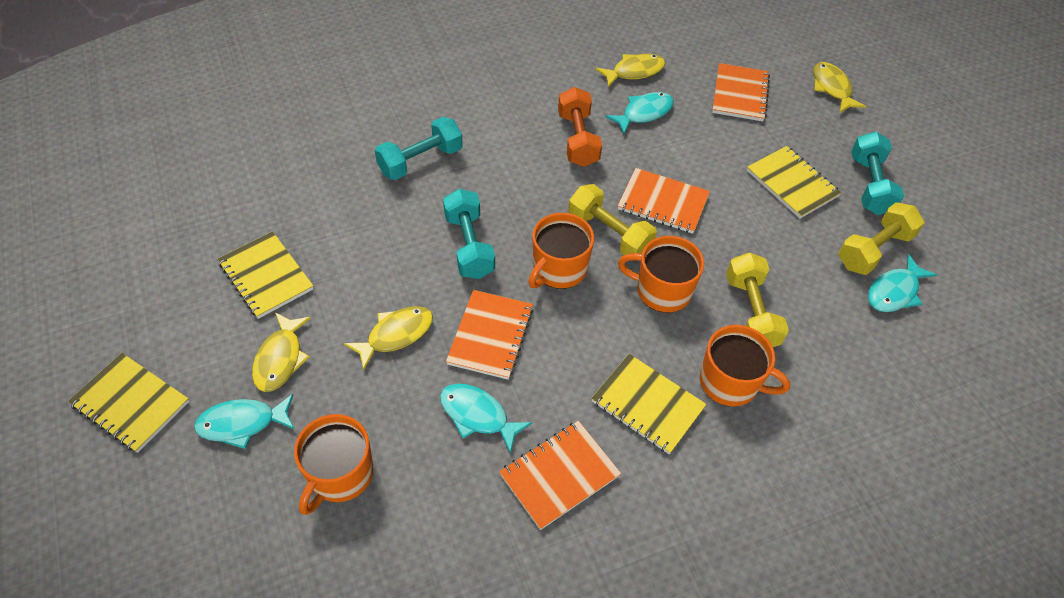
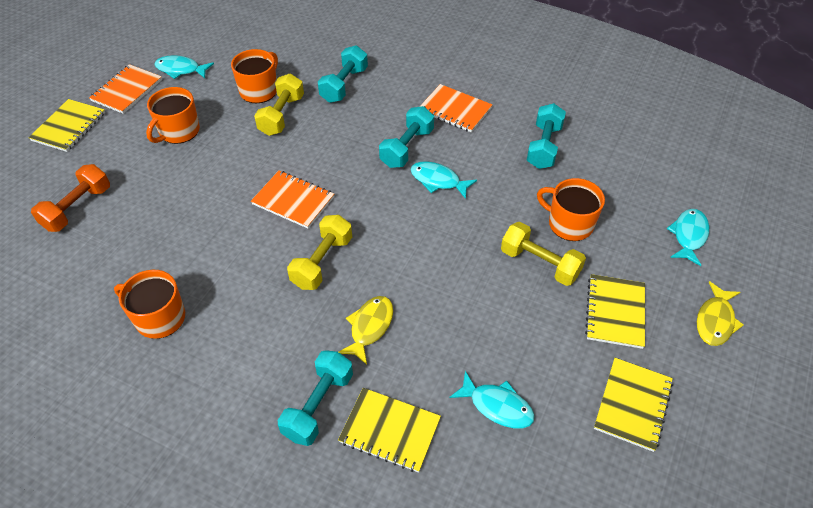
orange notebook: 4 -> 3
turquoise dumbbell: 3 -> 4
yellow fish: 4 -> 2

